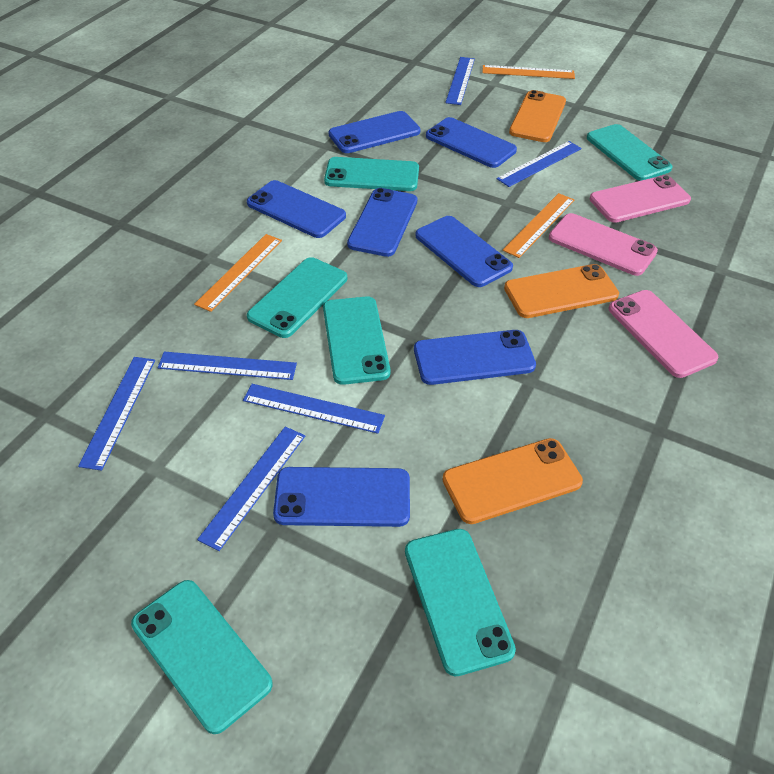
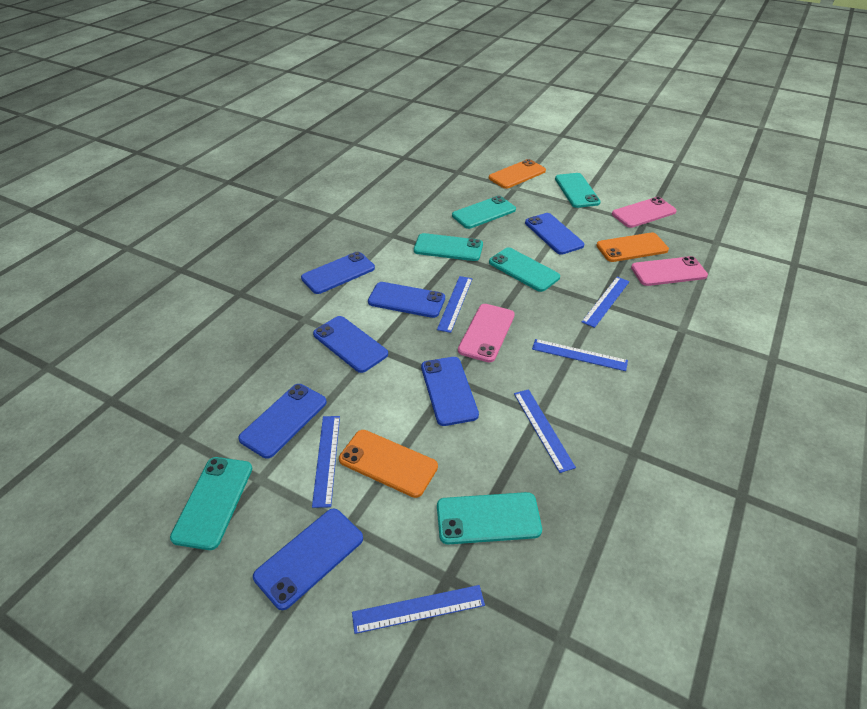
orange ruler: 3 -> 0

